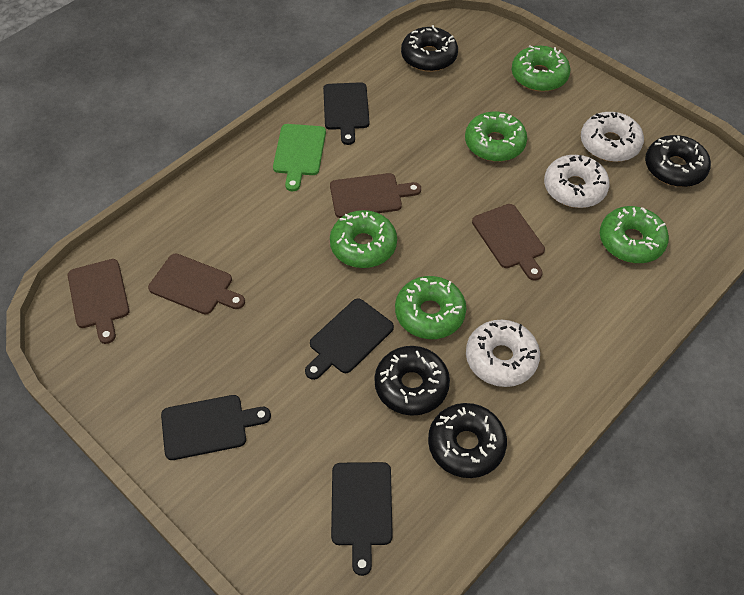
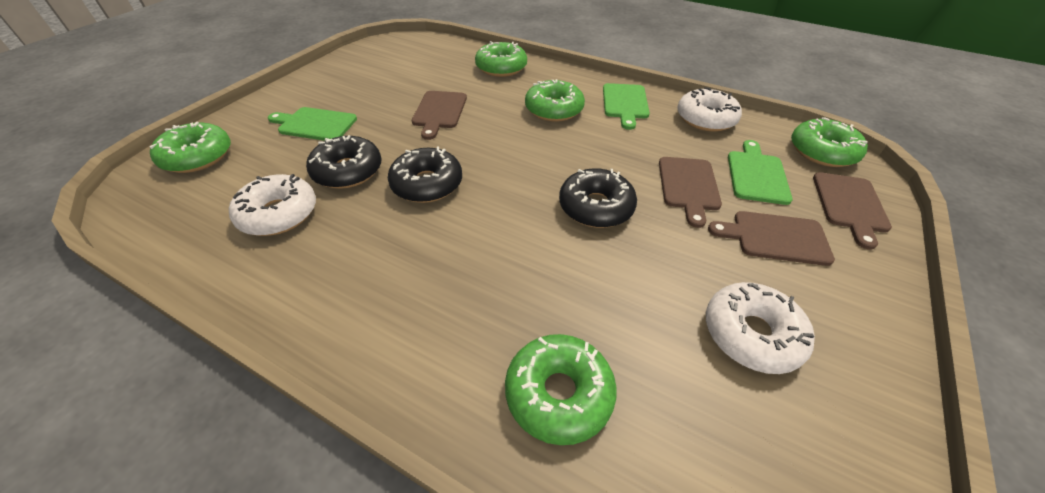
black cutting board: 4 -> 0
black donut: 4 -> 3
green cutting board: 1 -> 3

